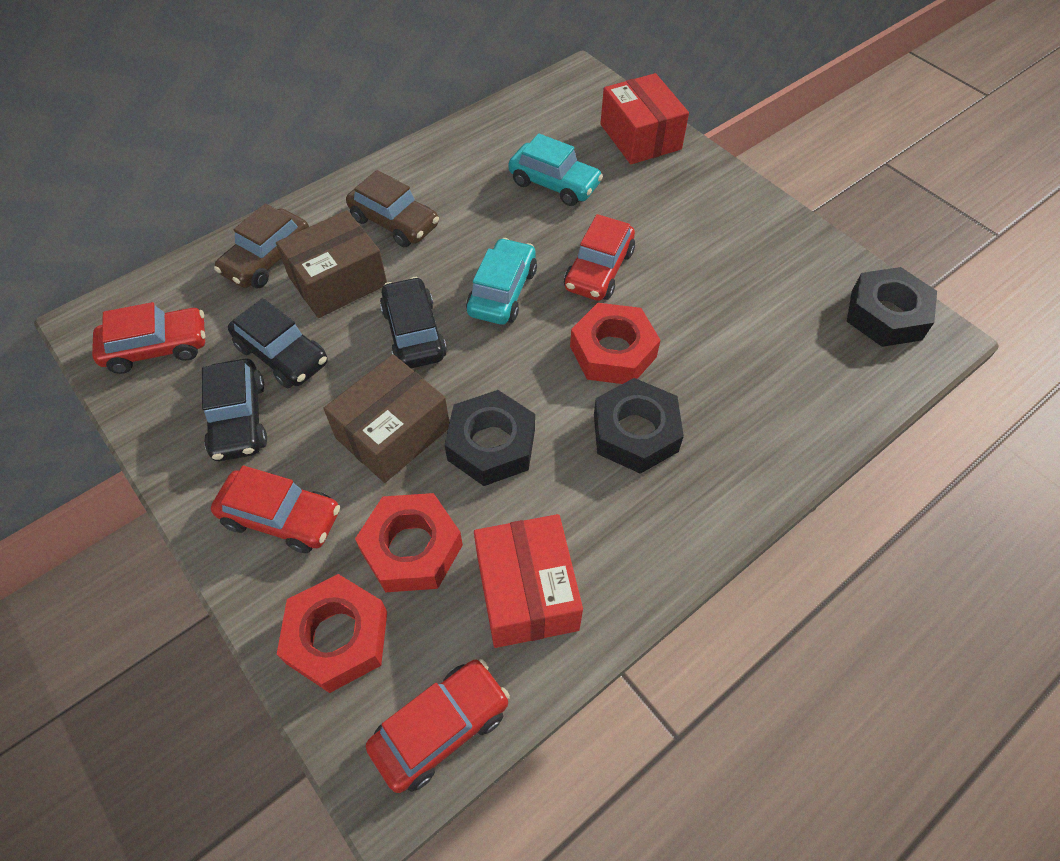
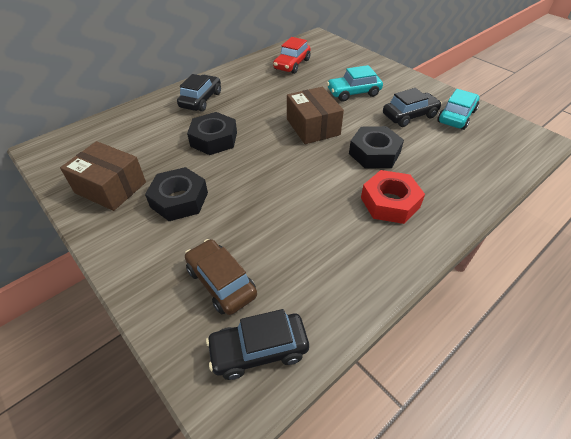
brown car: 2 -> 1
red box: 2 -> 0
red car: 4 -> 1
red nut: 3 -> 1

